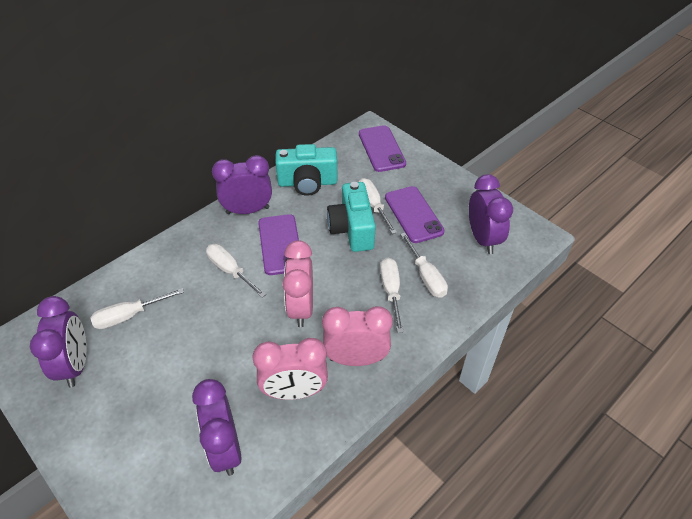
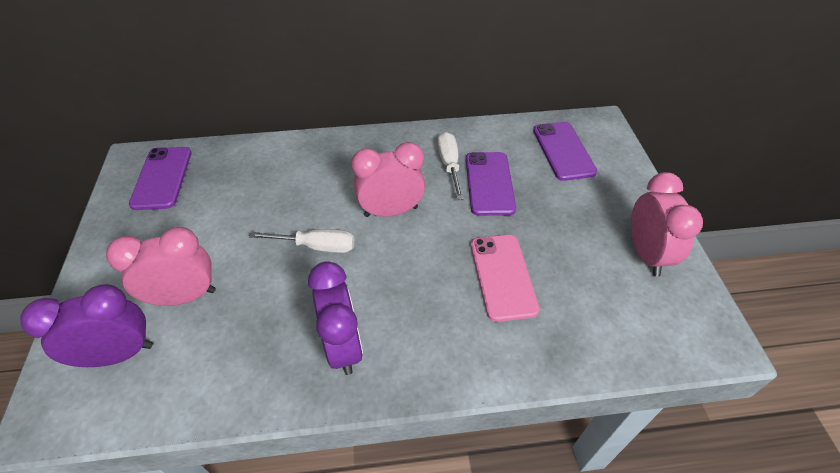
pink phone: 0 -> 1
purple clock: 4 -> 2
turquoise camera: 2 -> 0
white screwdriver: 5 -> 2

